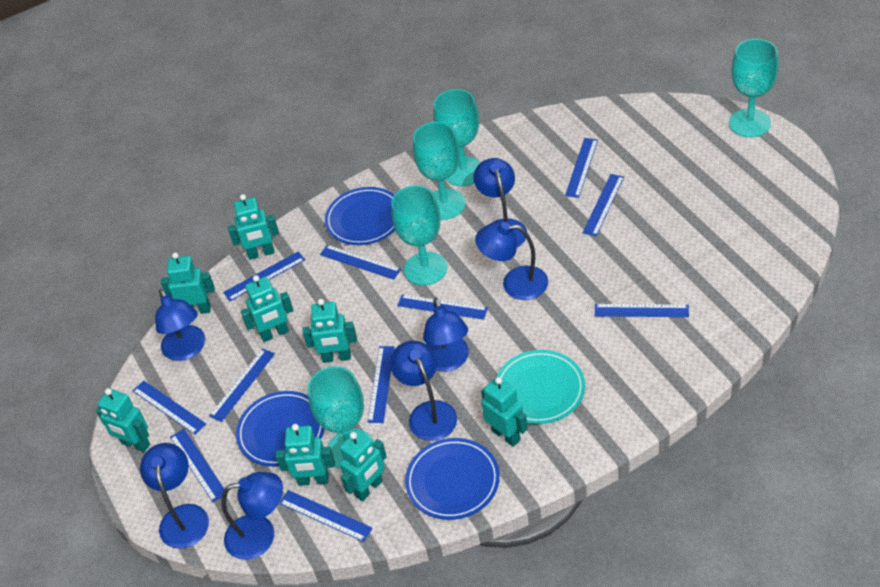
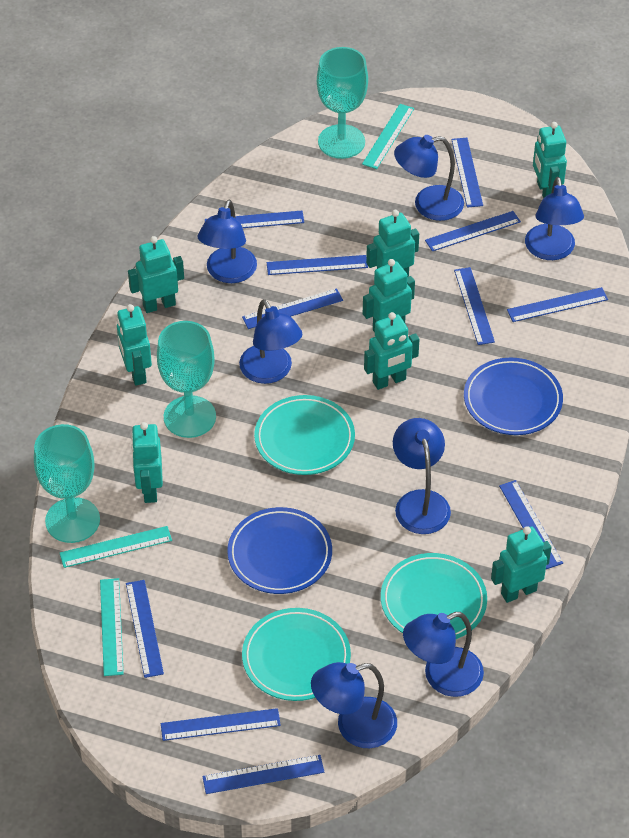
blue plate: 3 -> 2
turquoise goblet: 5 -> 3
turquoise plate: 1 -> 3
turquoise ruler: 0 -> 3

